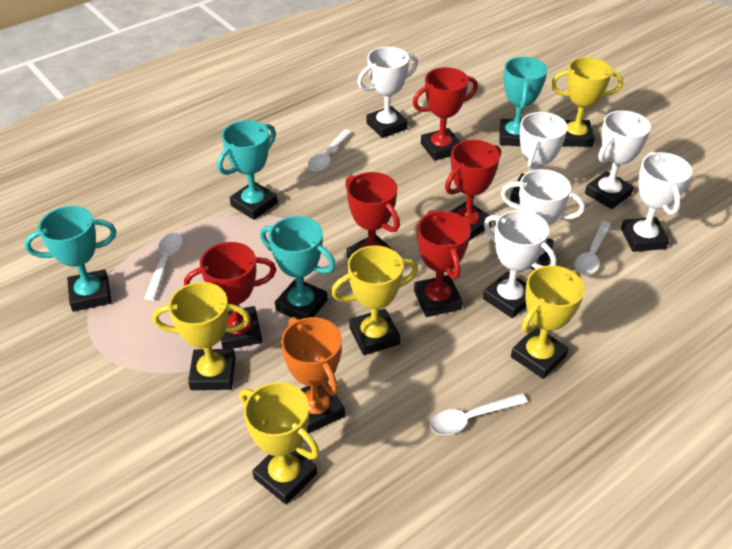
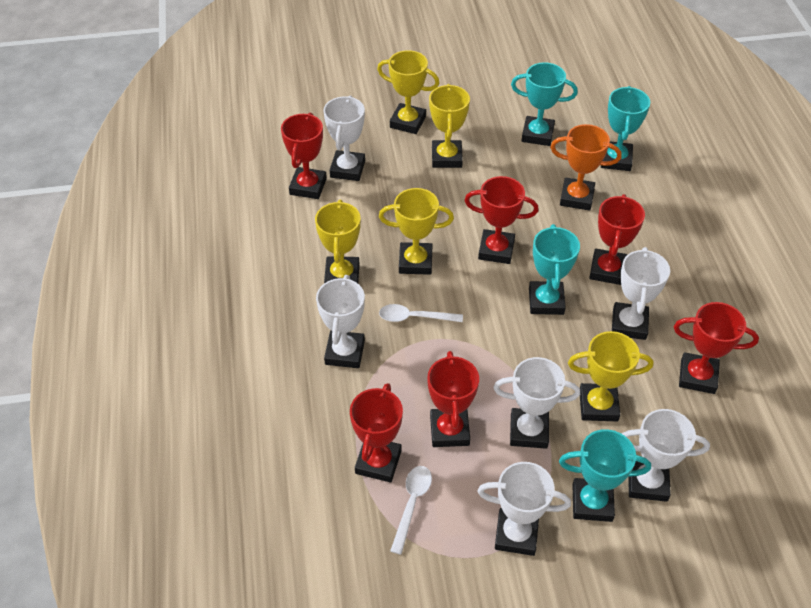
red trophy: 5 -> 6
white spoon: 4 -> 2

